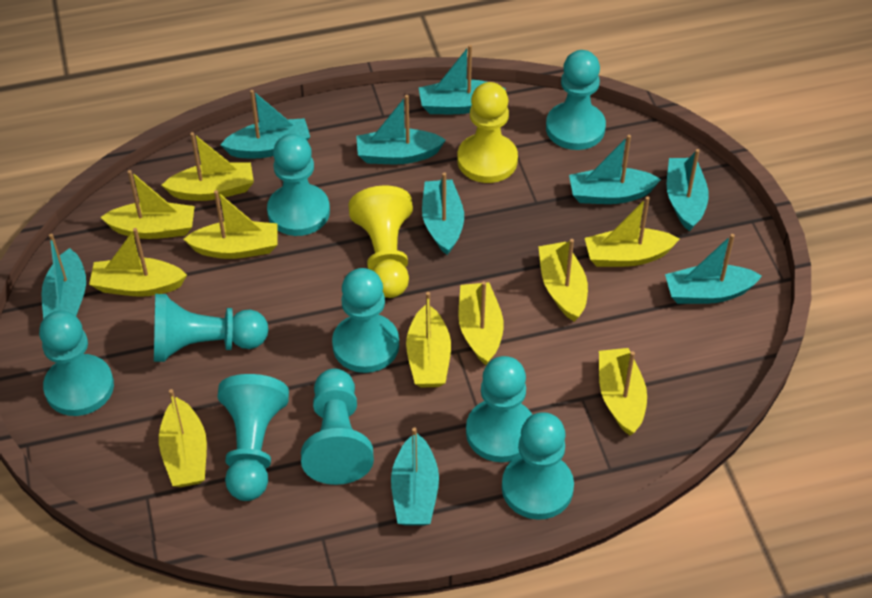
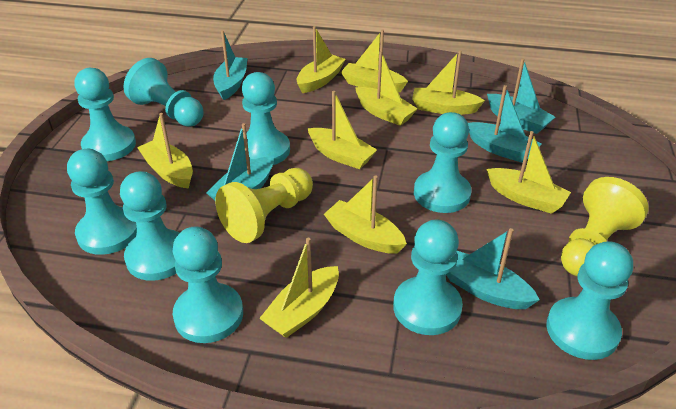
turquoise boat: 9 -> 5
yellow boat: 10 -> 9

